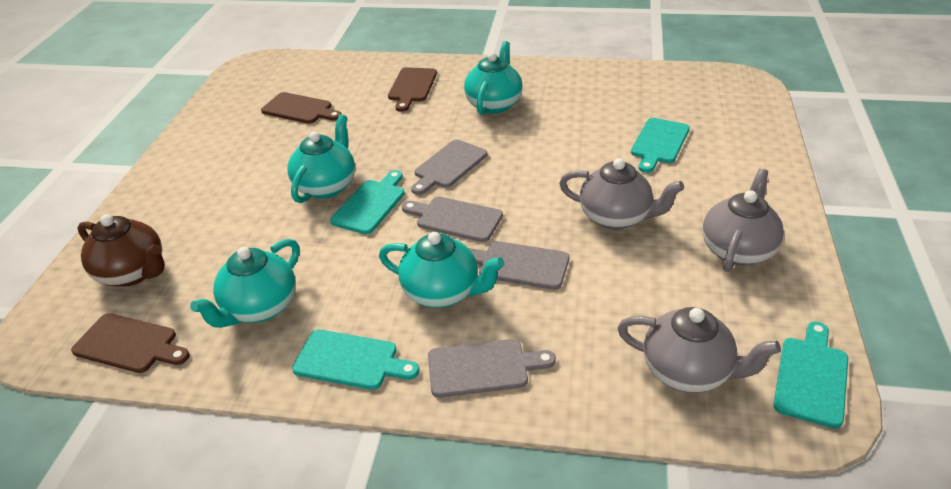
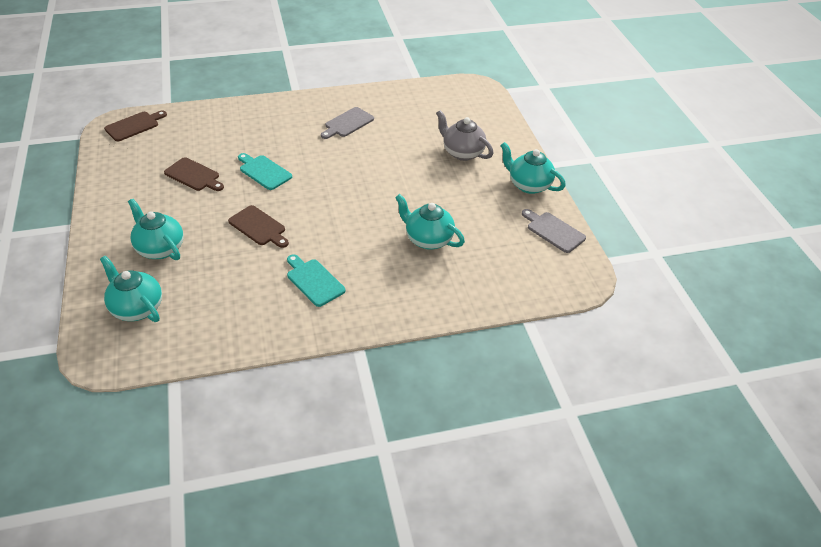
brown teapot: 1 -> 0
grey cutting board: 4 -> 2
grey teapot: 3 -> 1
turquoise cutting board: 4 -> 2

